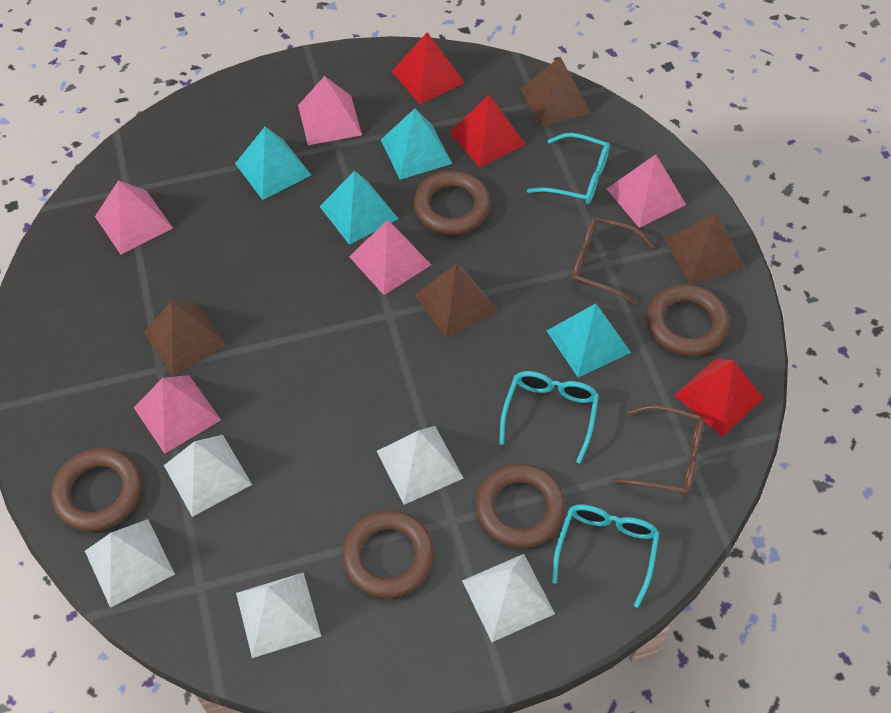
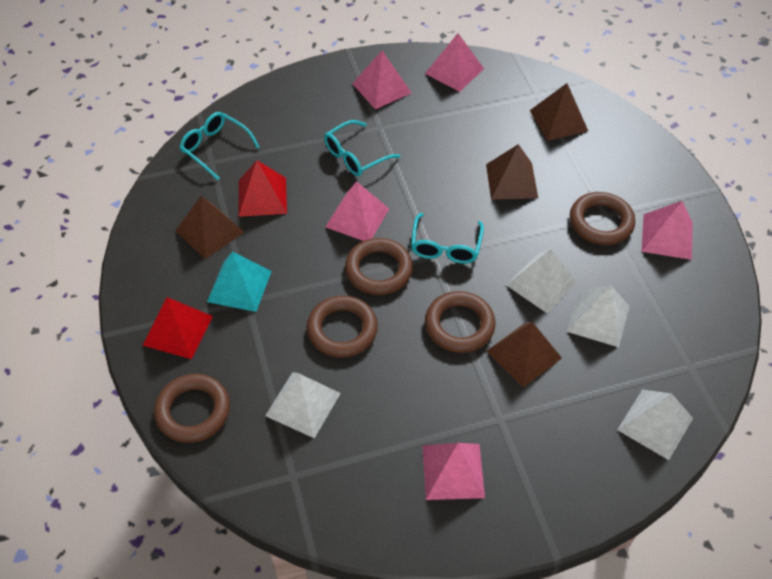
brown glasses: 2 -> 0
red pyramid: 3 -> 2
turquoise pyramid: 4 -> 1
white pyramid: 5 -> 4

